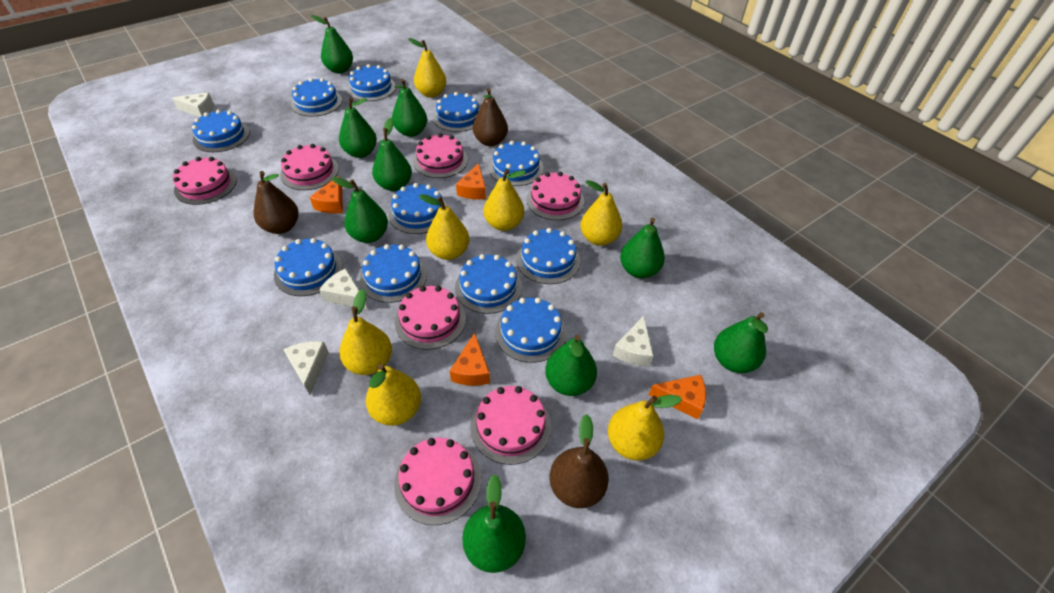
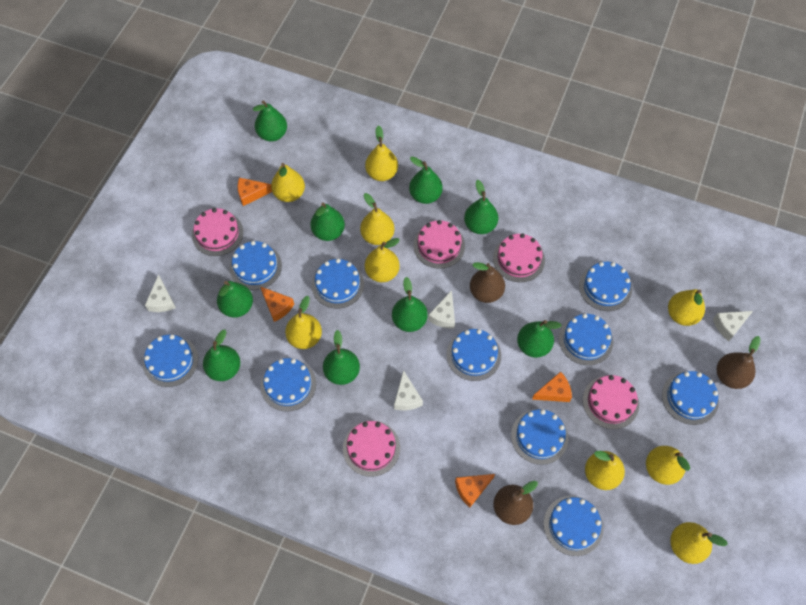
blue cake: 11 -> 10
pink cake: 7 -> 5
yellow pear: 7 -> 9

